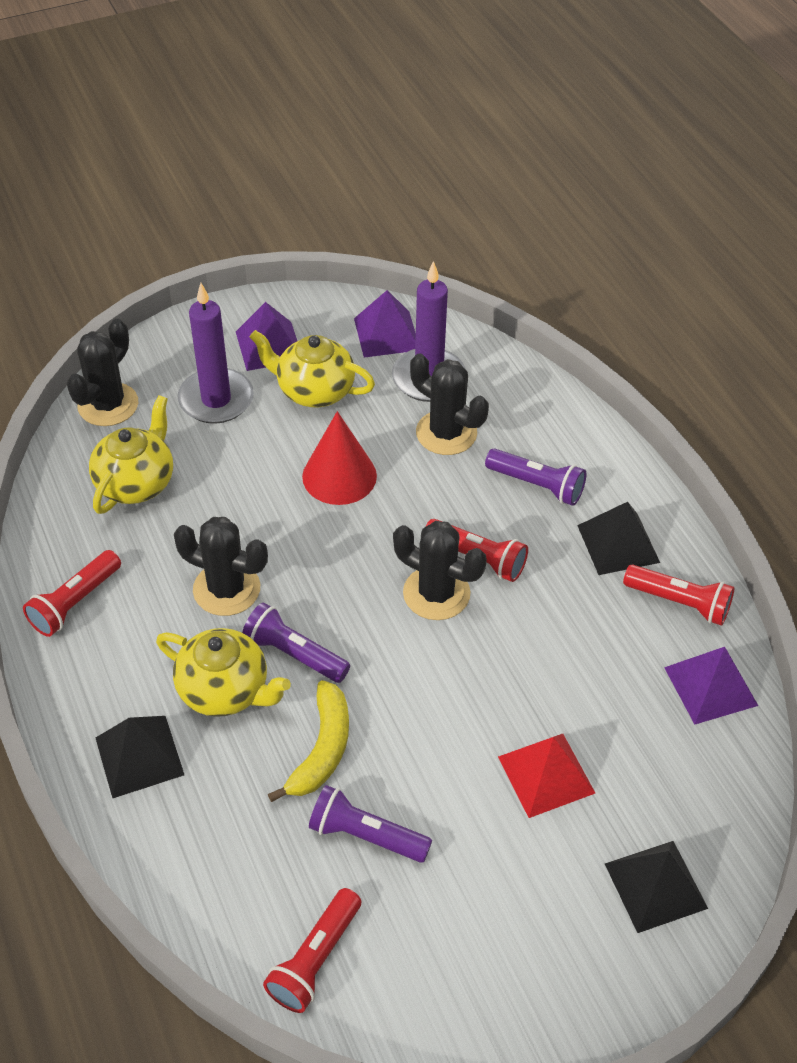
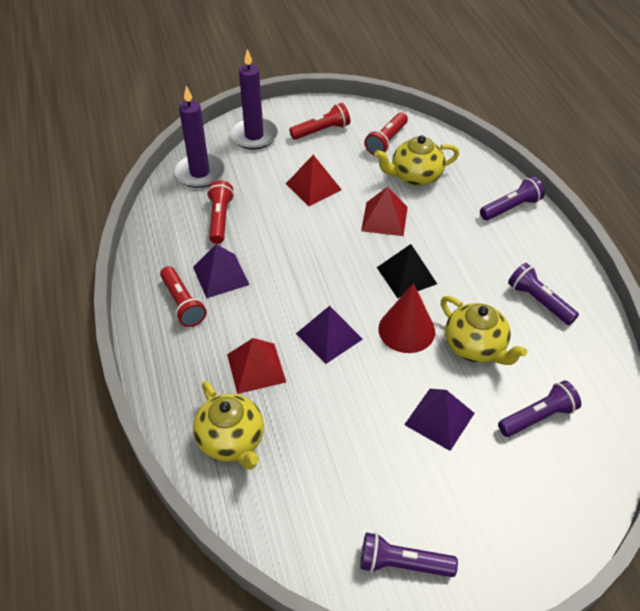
black cactus: 4 -> 0
black pyramid: 3 -> 1
purple flashlight: 3 -> 4
red pyramid: 1 -> 3
yellow banana: 1 -> 0

